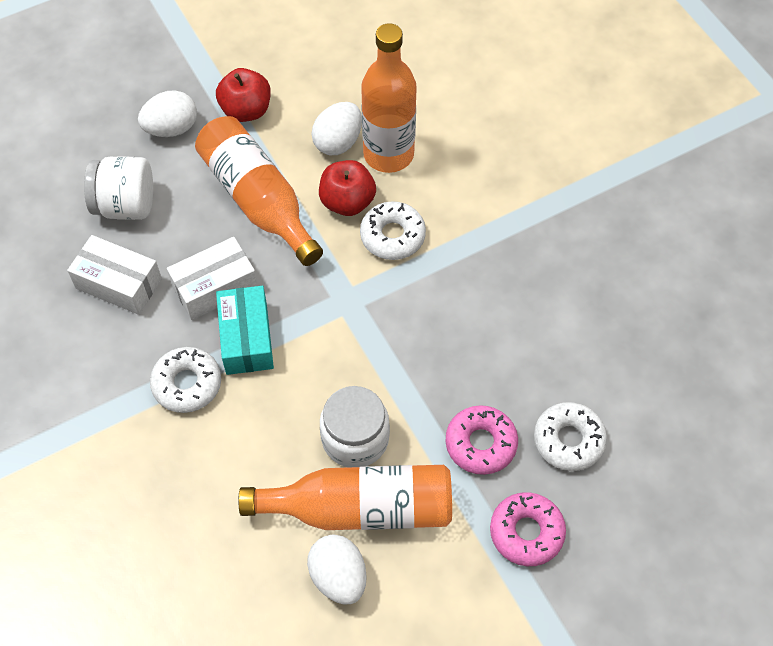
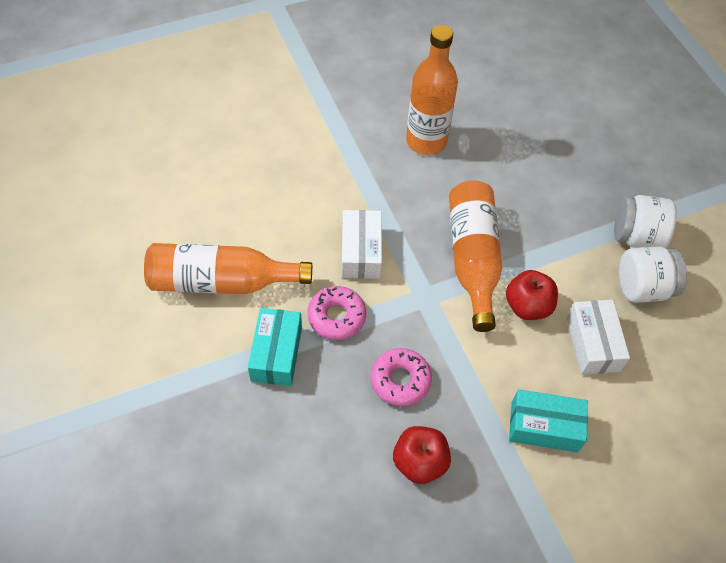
turquoise box: 1 -> 2
white donut: 3 -> 0
white egg: 3 -> 0

